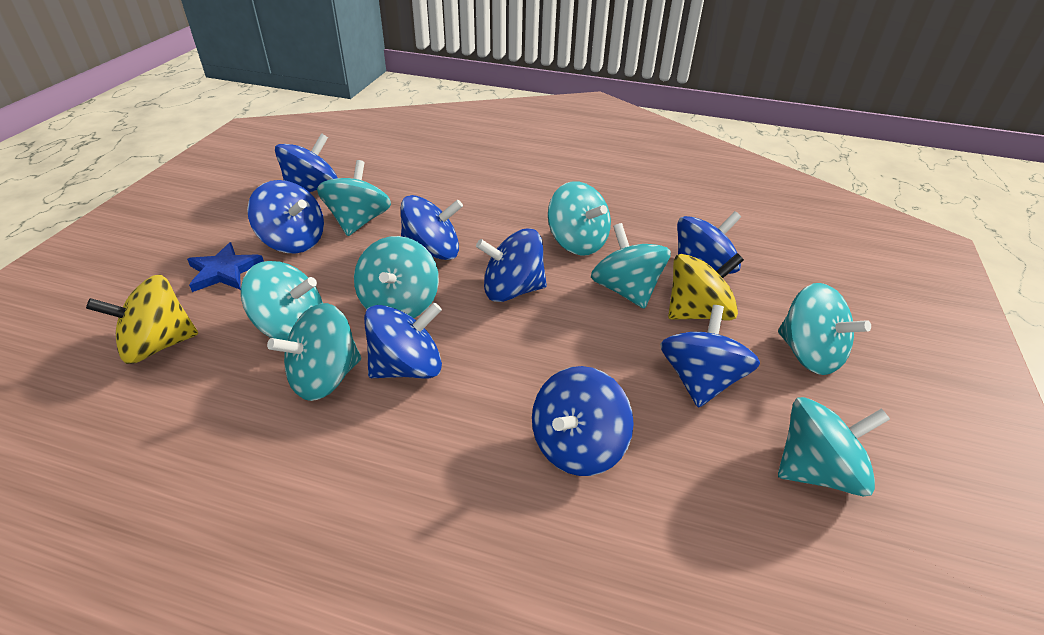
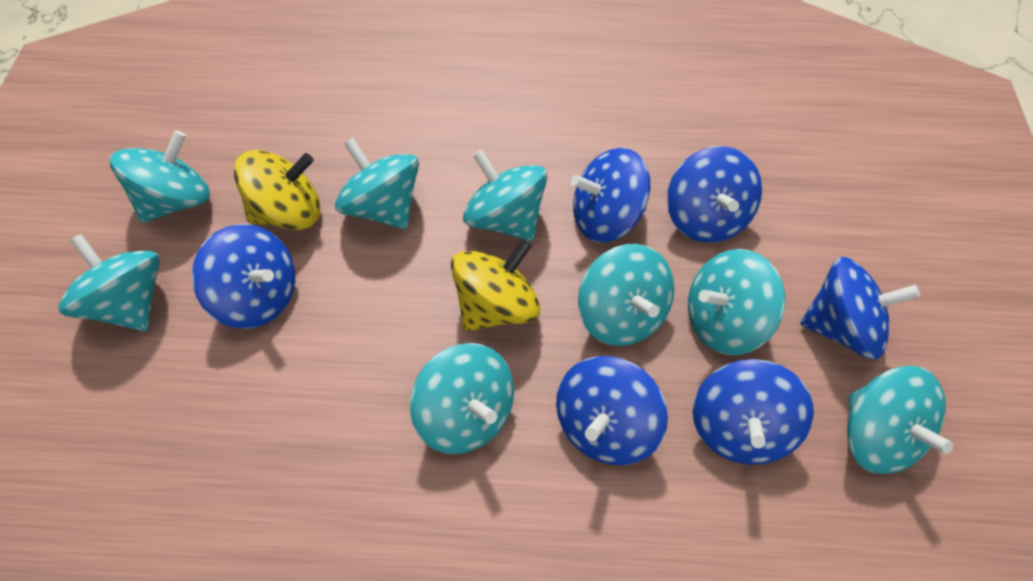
blue spinning top: 8 -> 6
blue star: 1 -> 0

